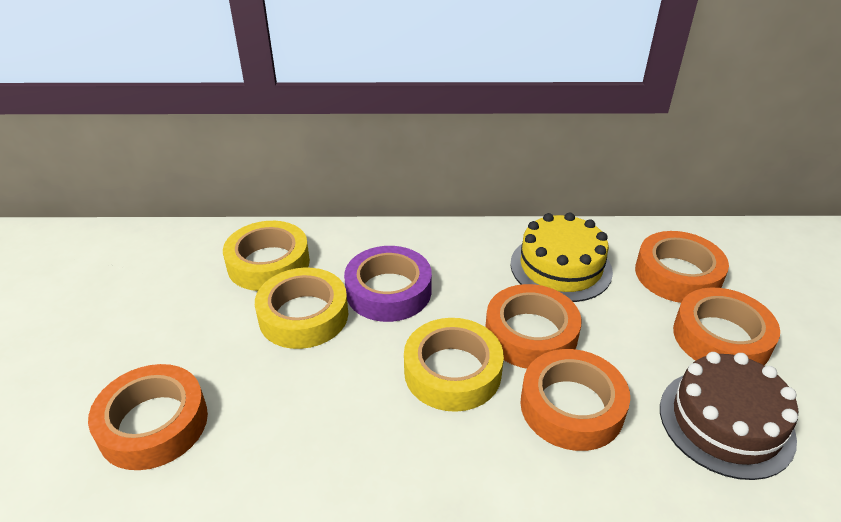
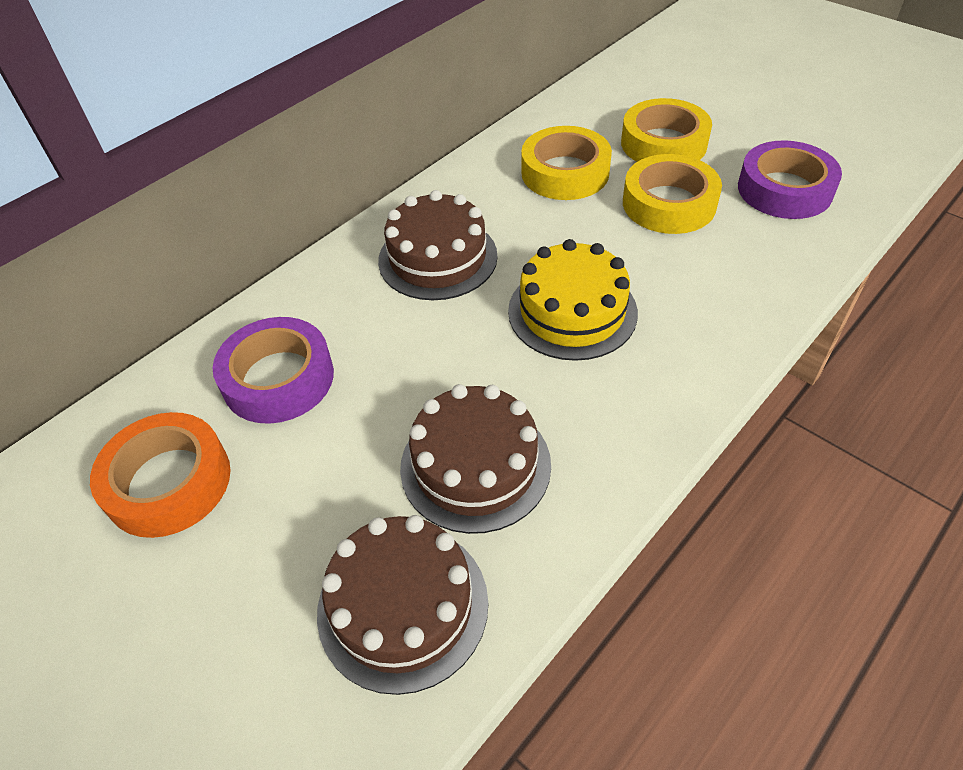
brown cake: 1 -> 3
orange tape: 5 -> 1
purple tape: 1 -> 2

